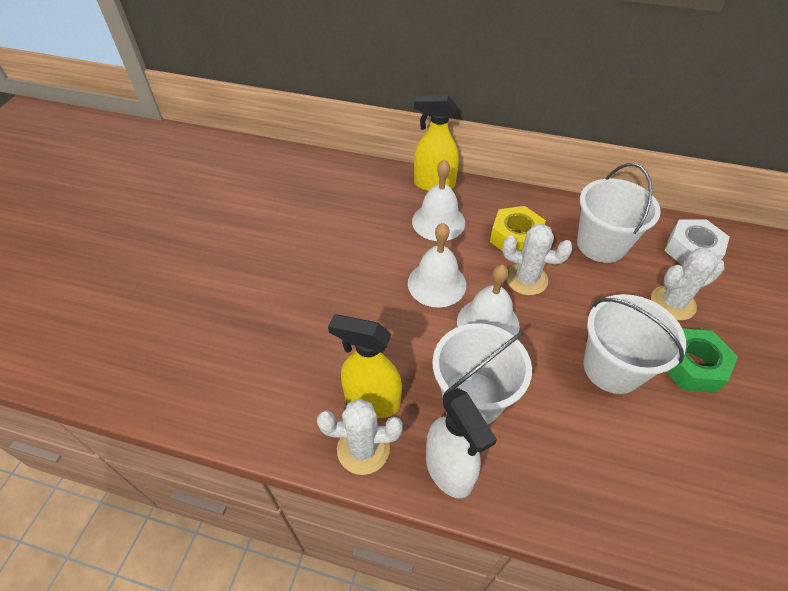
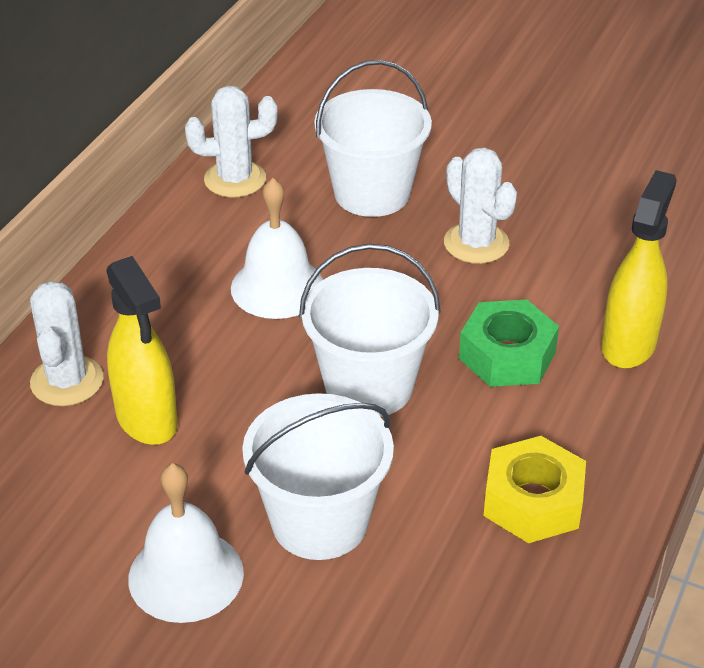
white bell: 3 -> 2
white nut: 1 -> 0
white spray bottle: 1 -> 0

